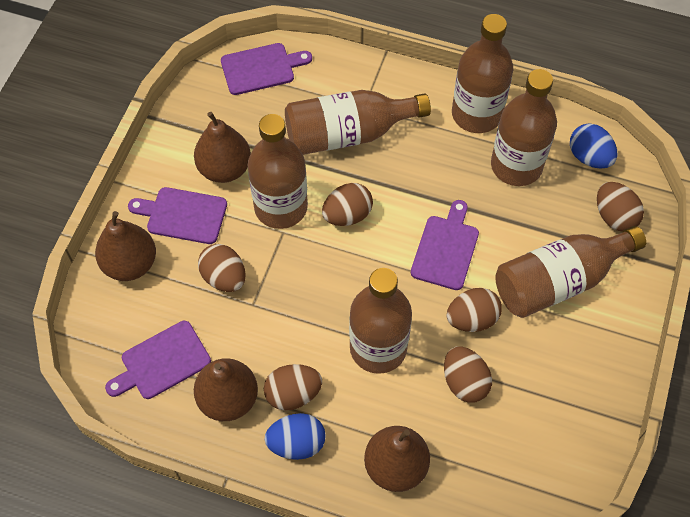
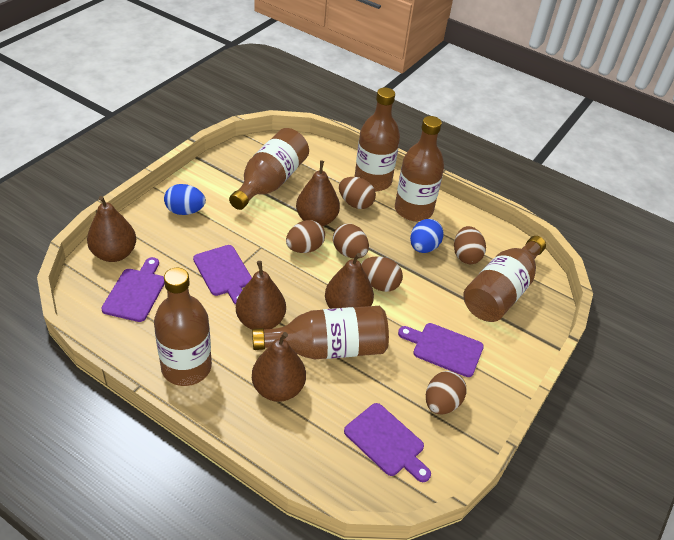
brown pear: 4 -> 5

